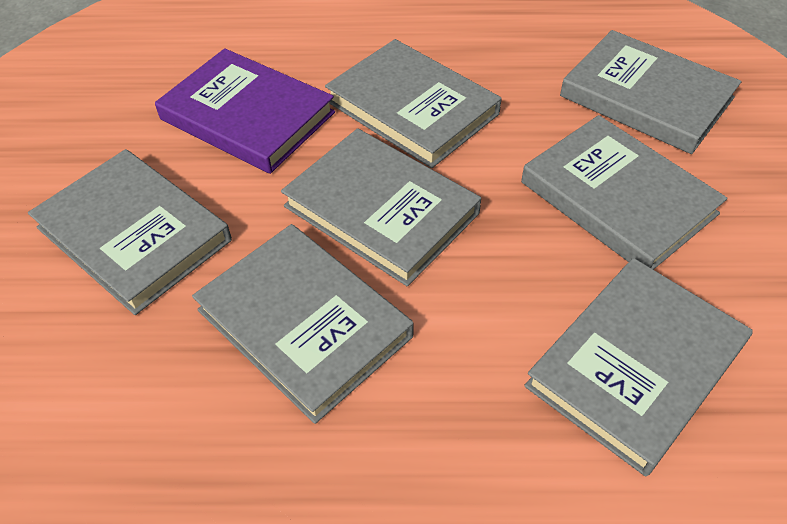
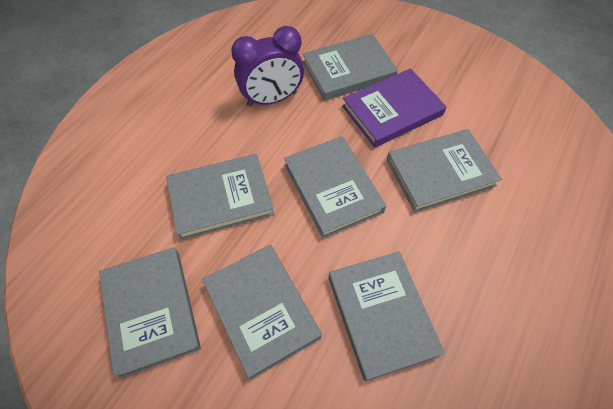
purple clock: 0 -> 1

